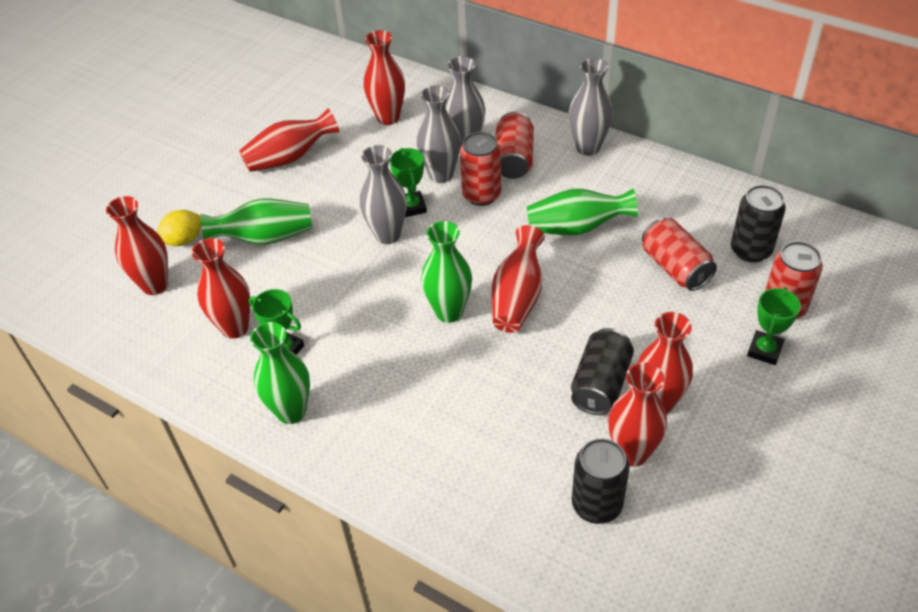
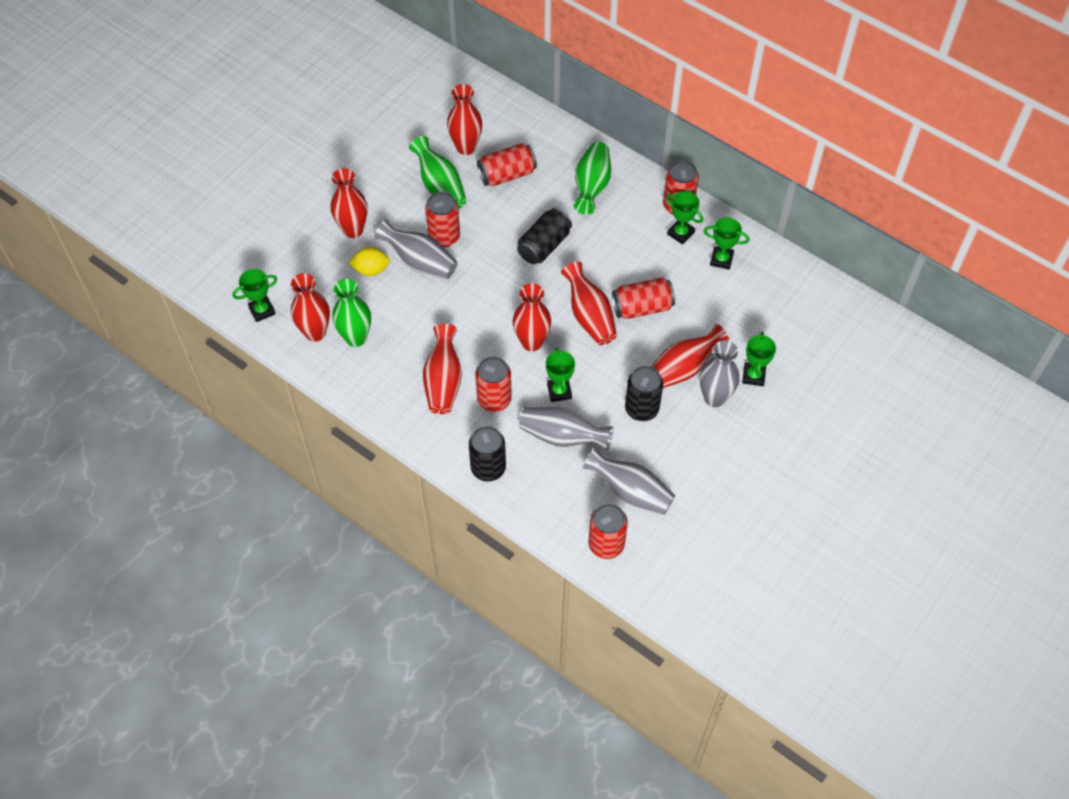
green trophy: 3 -> 5
green vase: 4 -> 3
red can: 4 -> 6

